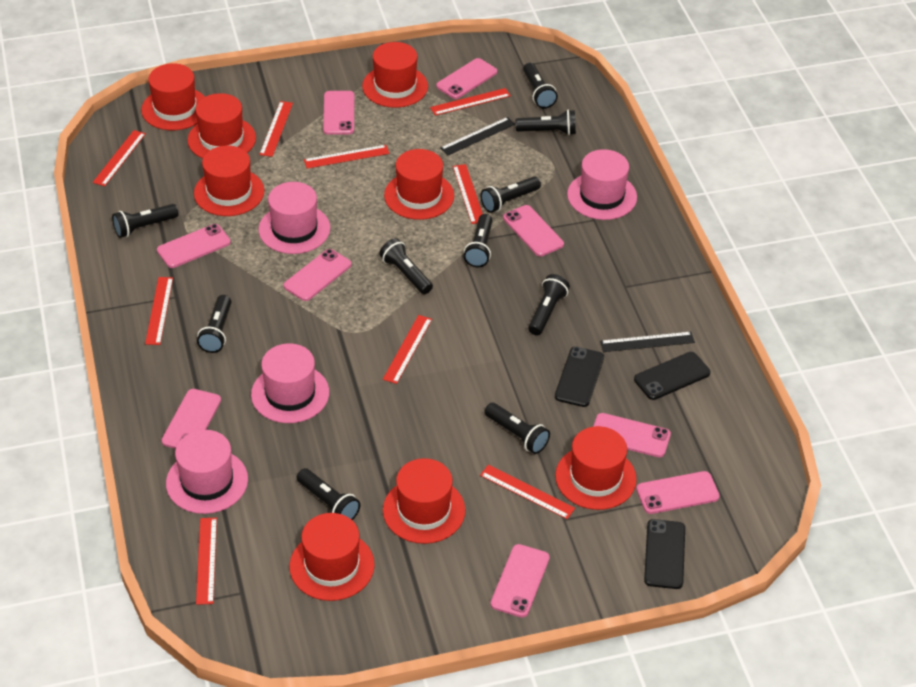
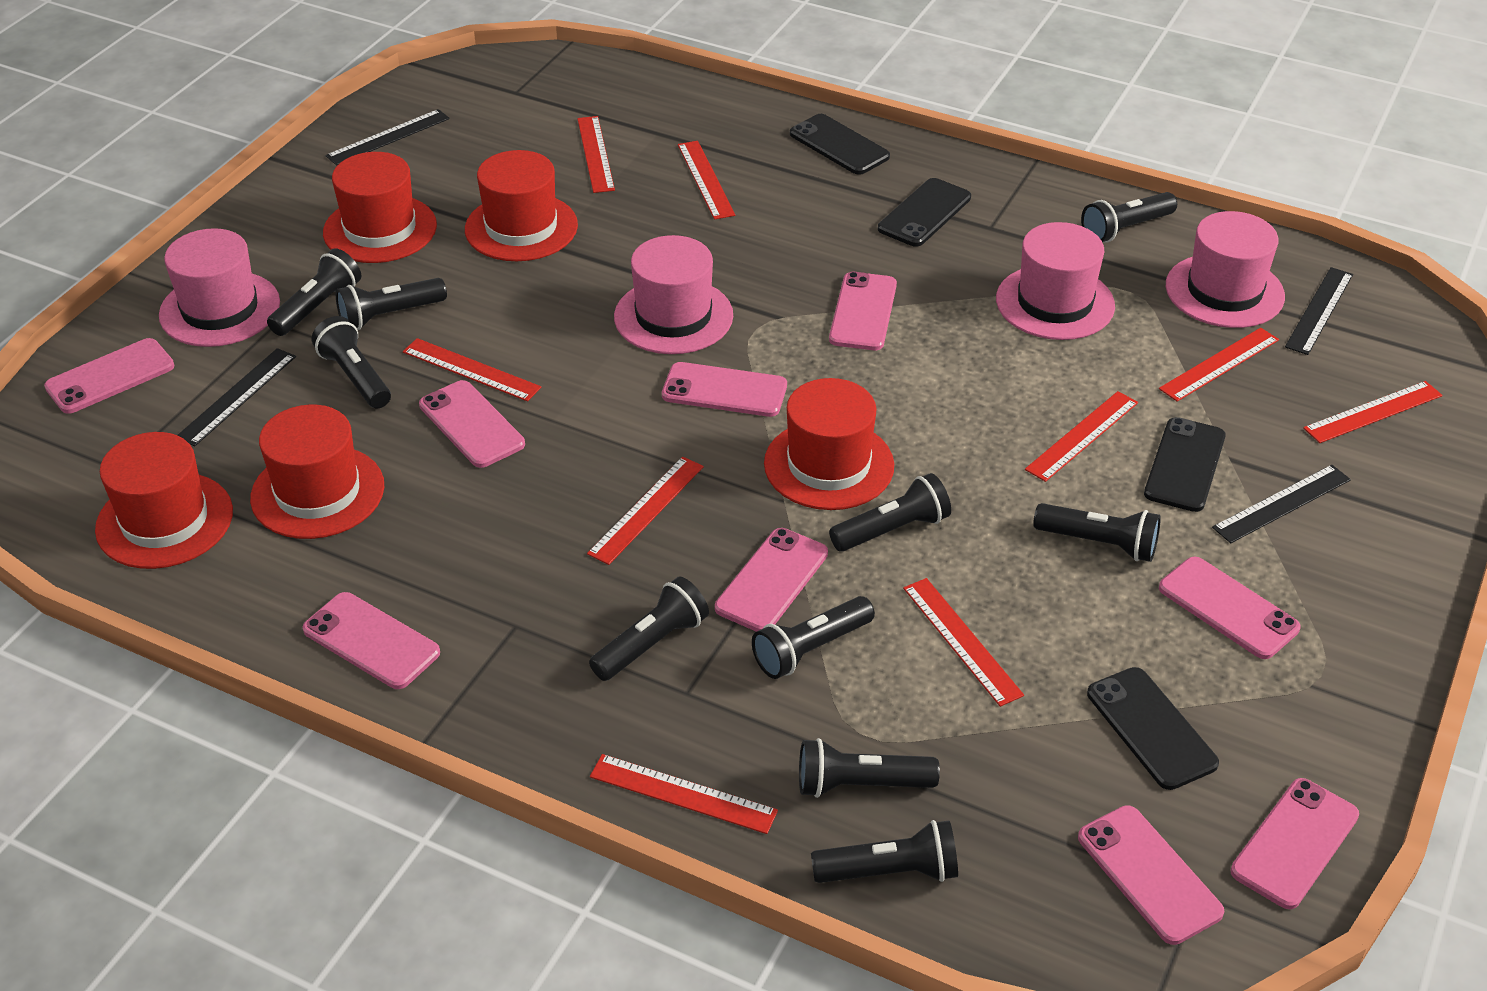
black phone: 3 -> 4
black ruler: 2 -> 4
red hat: 8 -> 5

